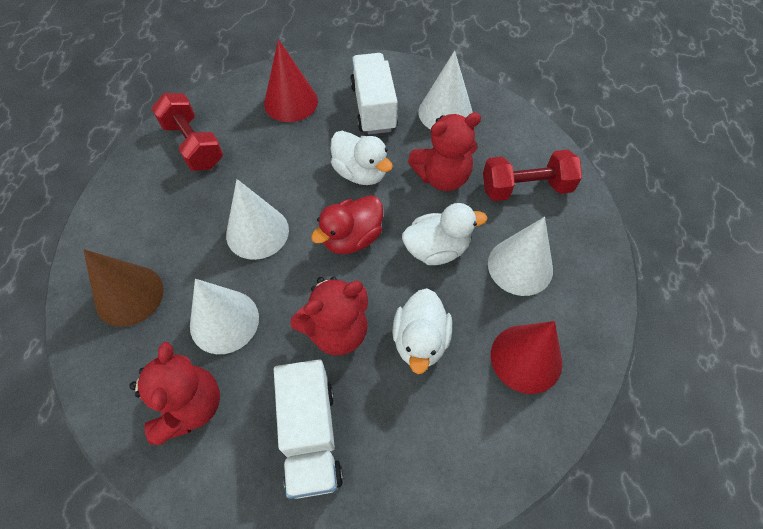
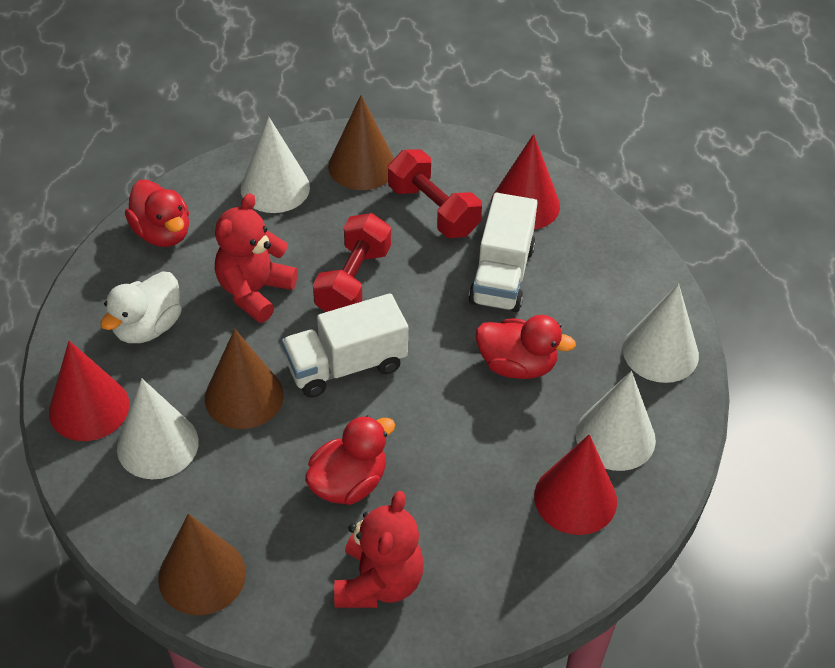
brown cone: 1 -> 3
red cone: 2 -> 3
red duck: 1 -> 3
red teddy bear: 3 -> 2
white duck: 3 -> 1

